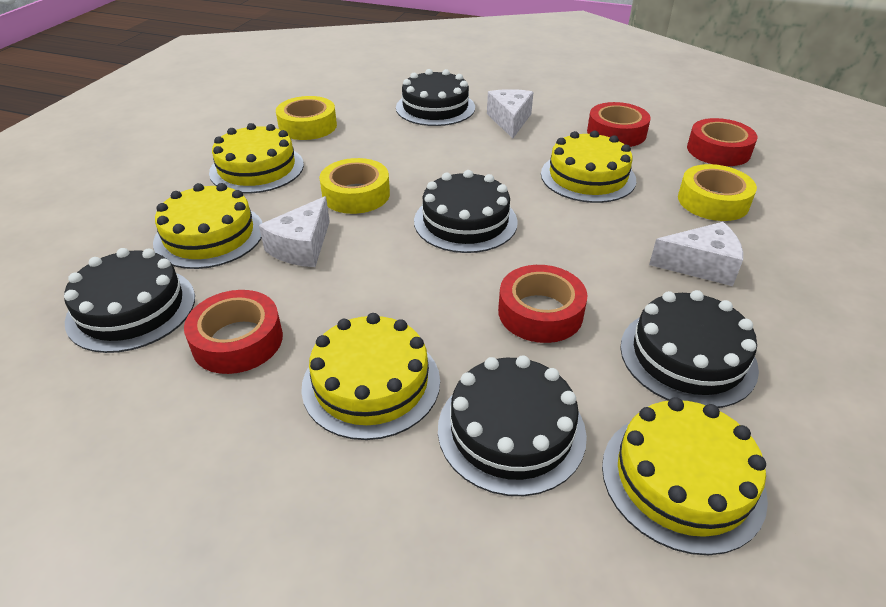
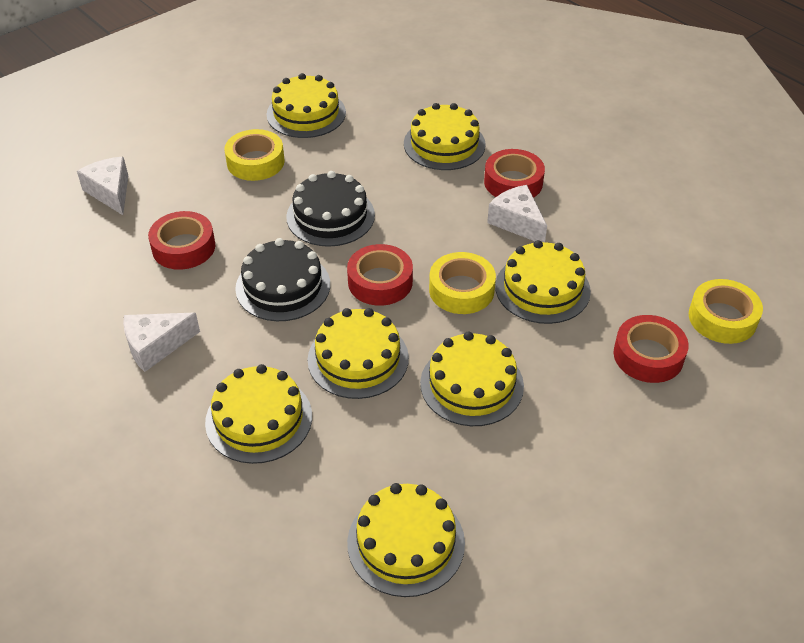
black cake: 5 -> 2
yellow cake: 5 -> 7

